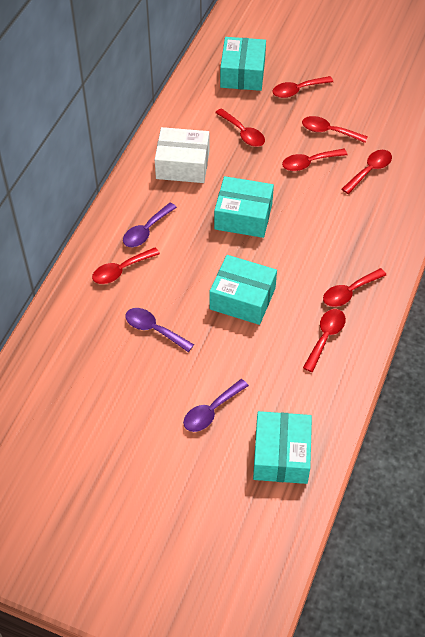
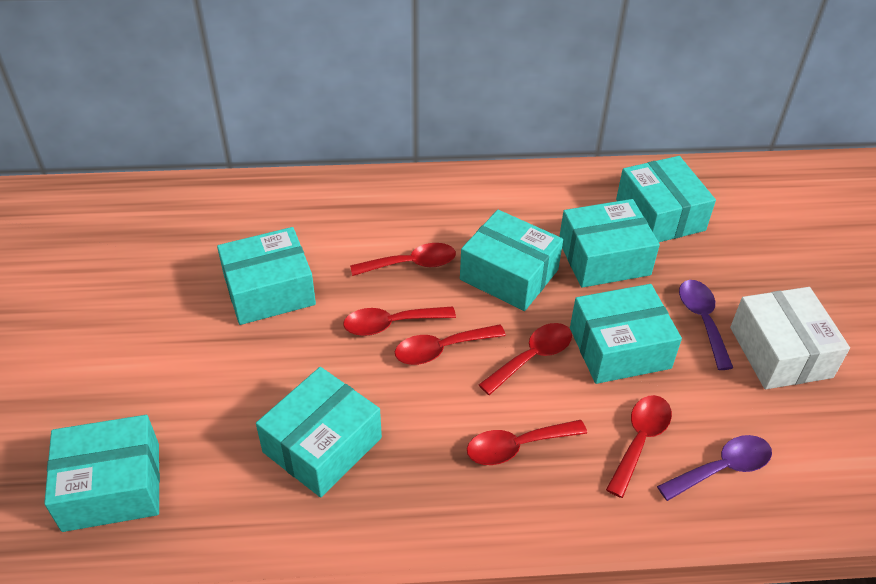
purple spoon: 3 -> 2
red spoon: 8 -> 6
turquoise box: 4 -> 7

